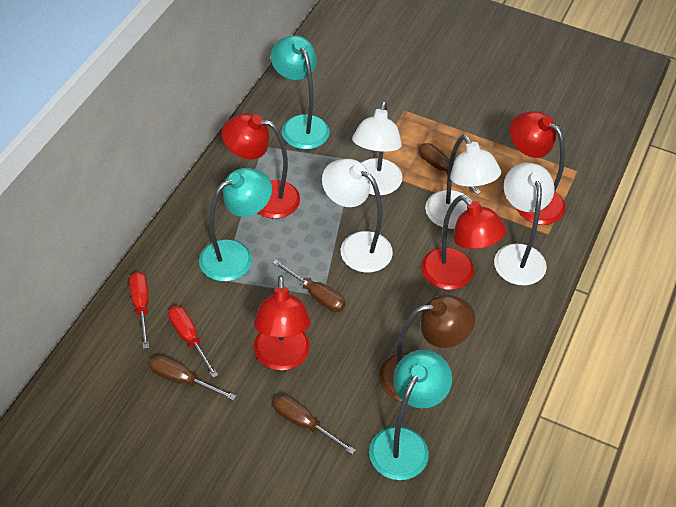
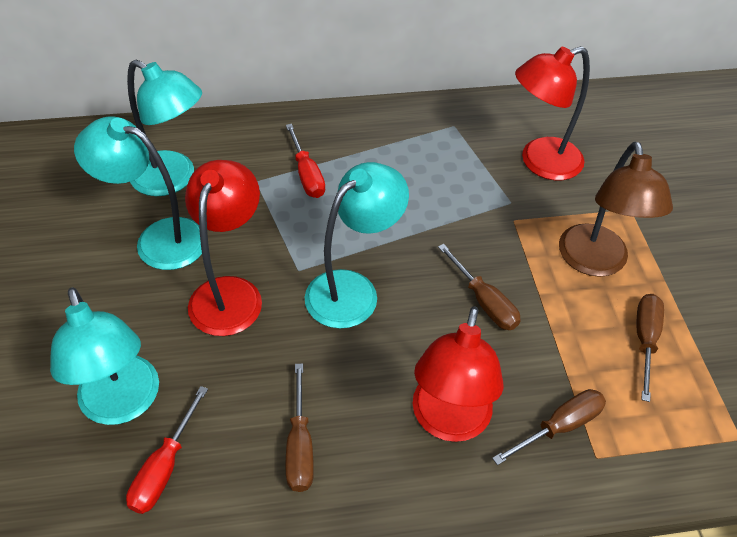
red lamp: 4 -> 3
turquoise lamp: 3 -> 4
white lamp: 4 -> 0

